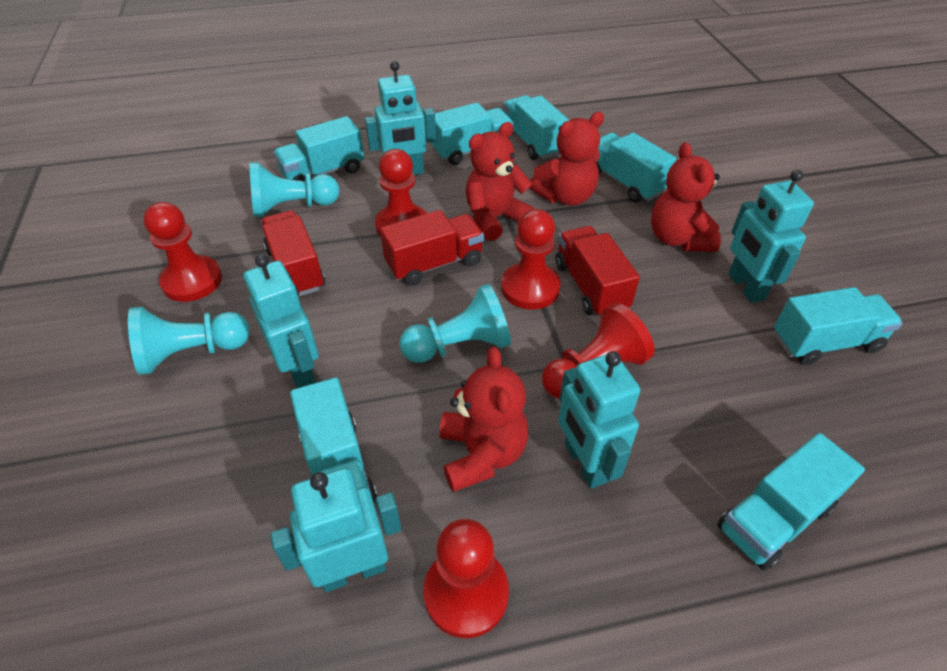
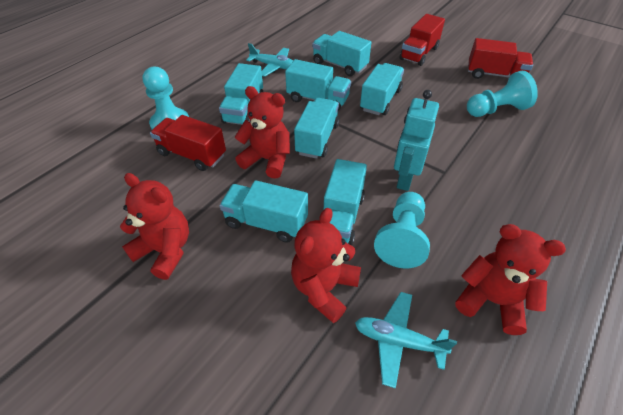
red pawn: 5 -> 0
turquoise plane: 0 -> 2
turquoise robot: 5 -> 1

